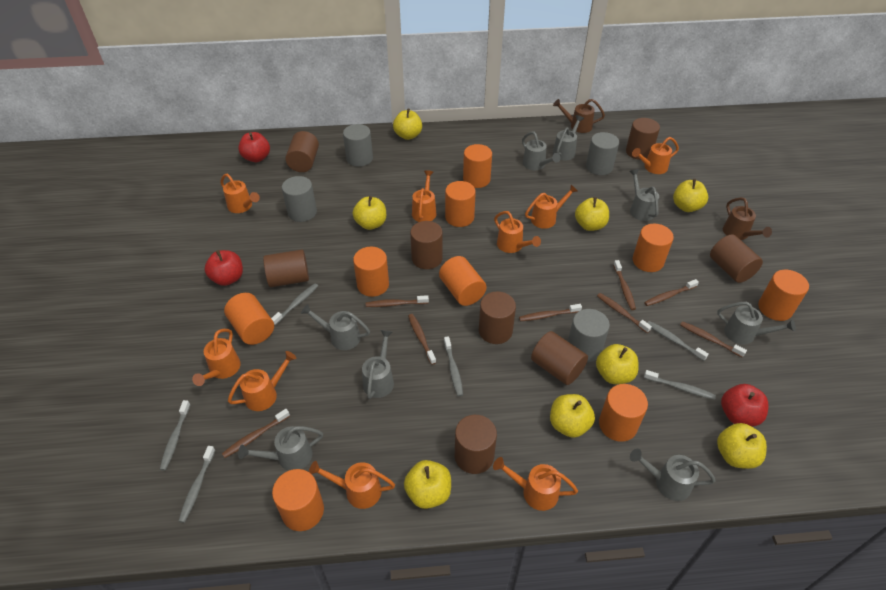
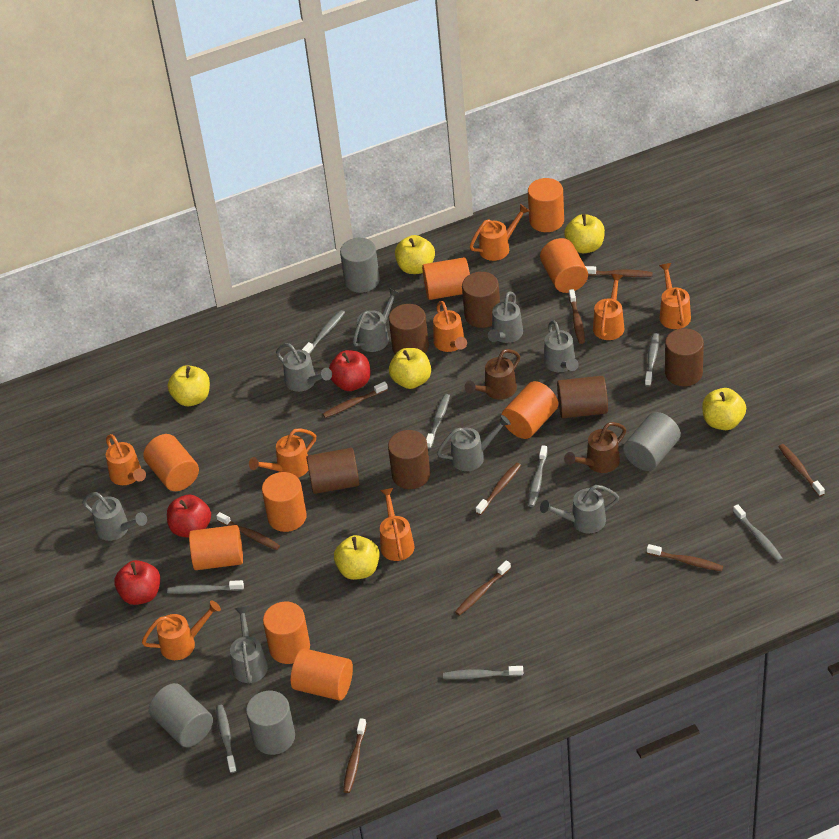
brown cylinder: 8 -> 6
brown toothbrush: 8 -> 9
grey toothbrush: 6 -> 8
orange watering can: 9 -> 8
yellow apple: 8 -> 6

